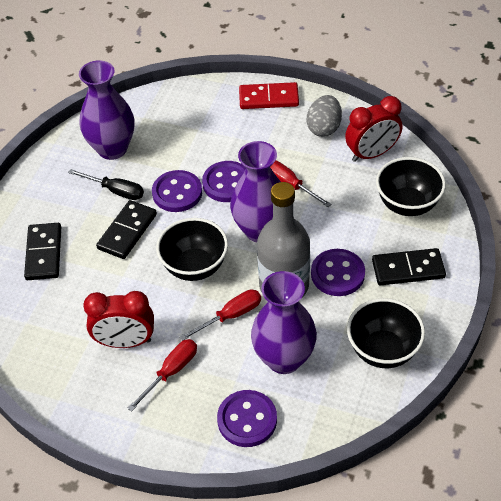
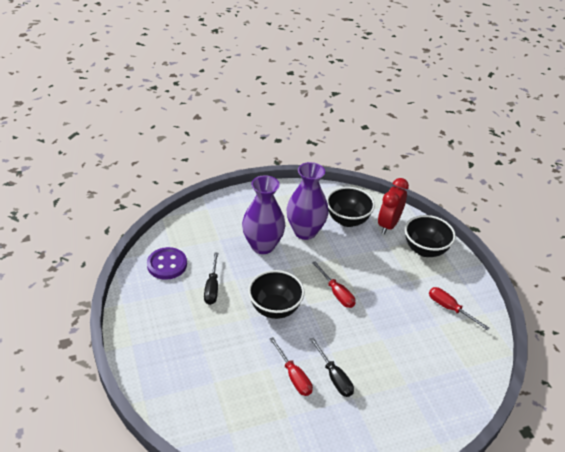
black domino: 3 -> 0
black screwdriver: 1 -> 2
grey bottle: 1 -> 0
grey egg: 1 -> 0
purple button: 4 -> 1
purple vase: 3 -> 2
red clock: 2 -> 1
red domino: 1 -> 0

